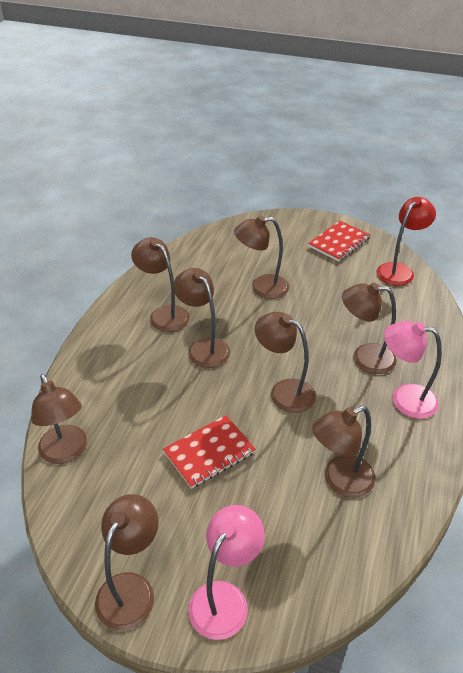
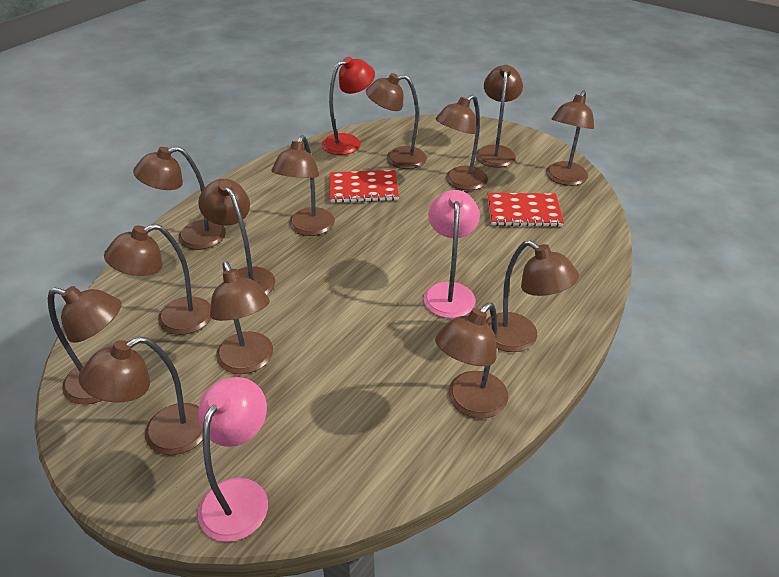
brown lamp: 8 -> 13

